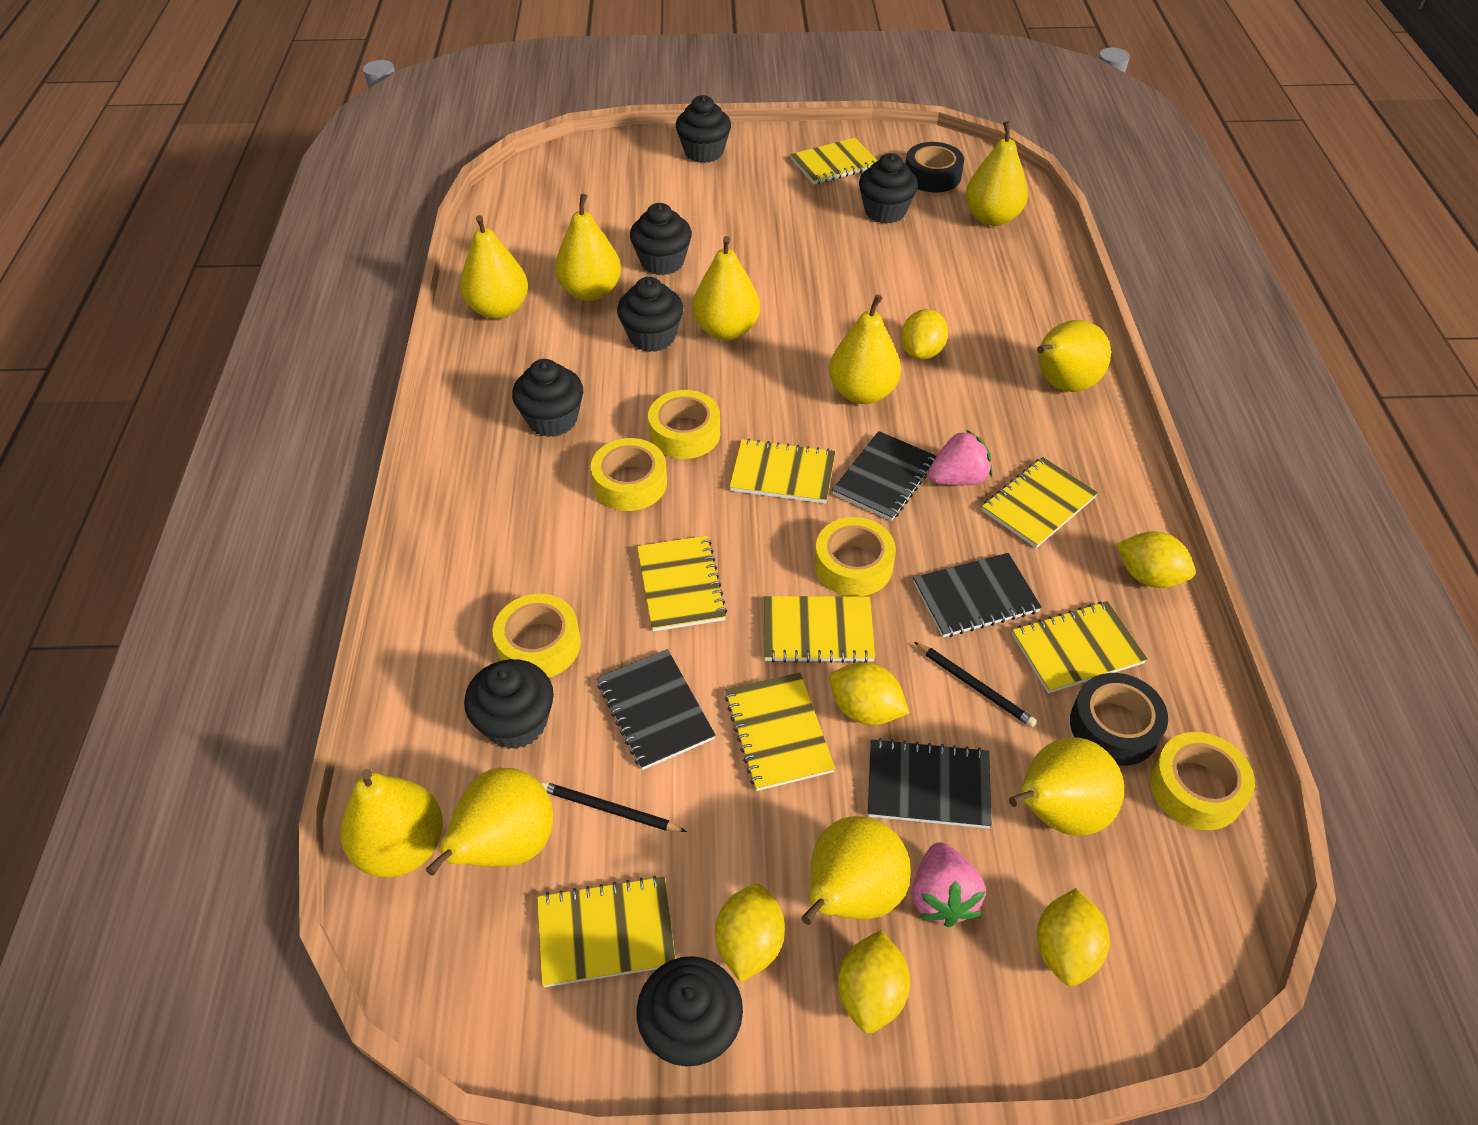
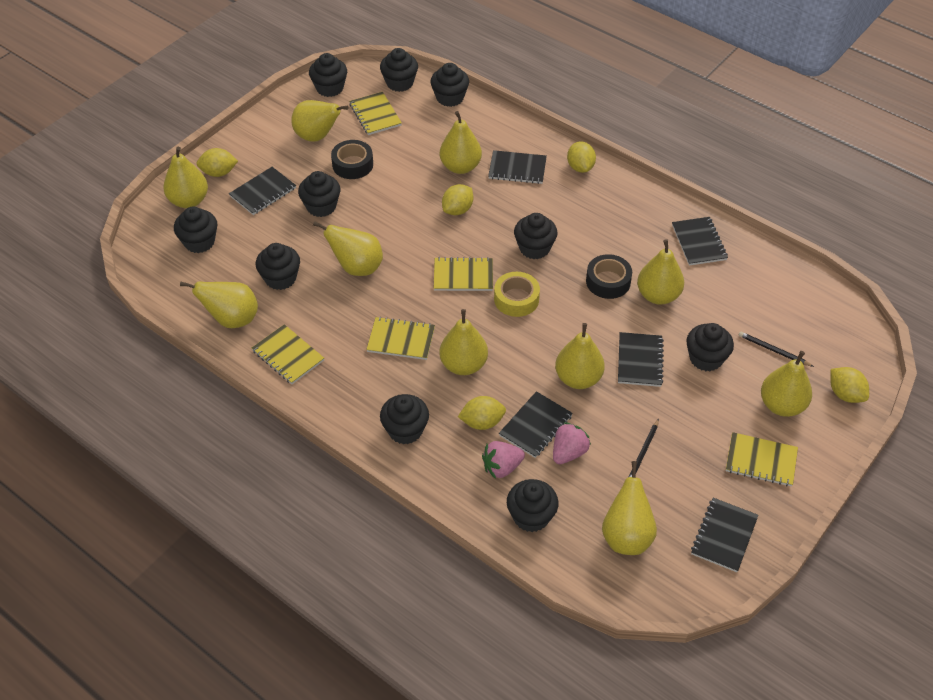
black cupcake: 7 -> 10
black notebook: 4 -> 6
yellow lemon: 6 -> 5
yellow notebook: 8 -> 5
yellow tape: 5 -> 1

